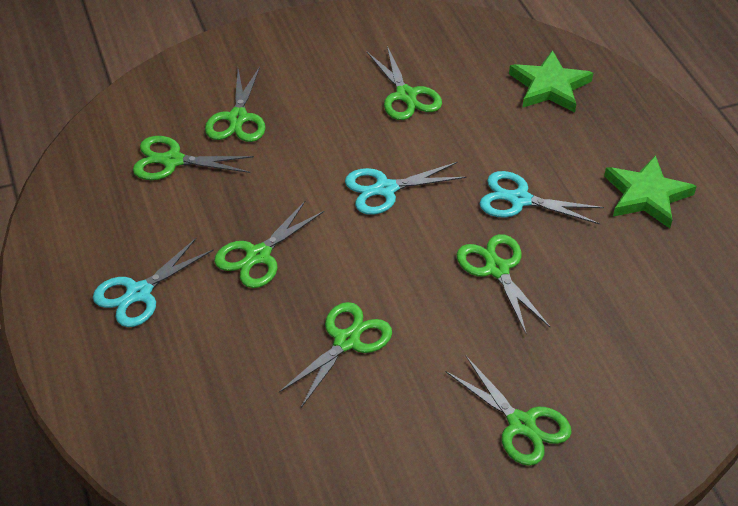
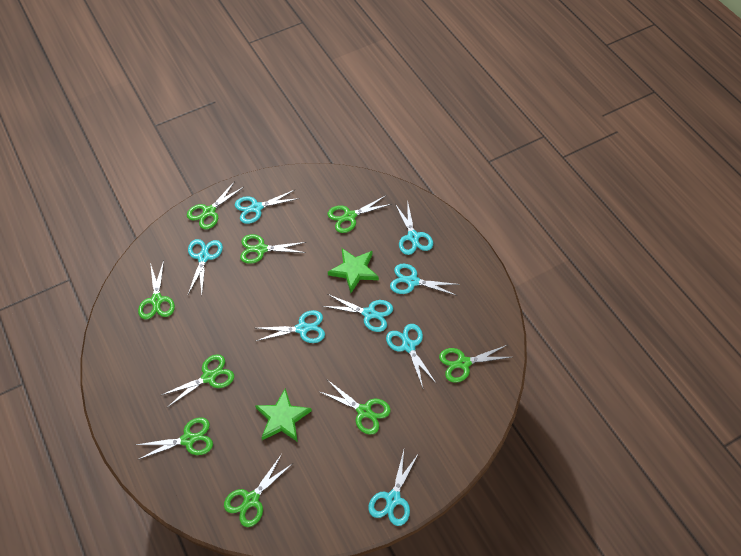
green scissors: 7 -> 9
turquoise scissors: 3 -> 8

